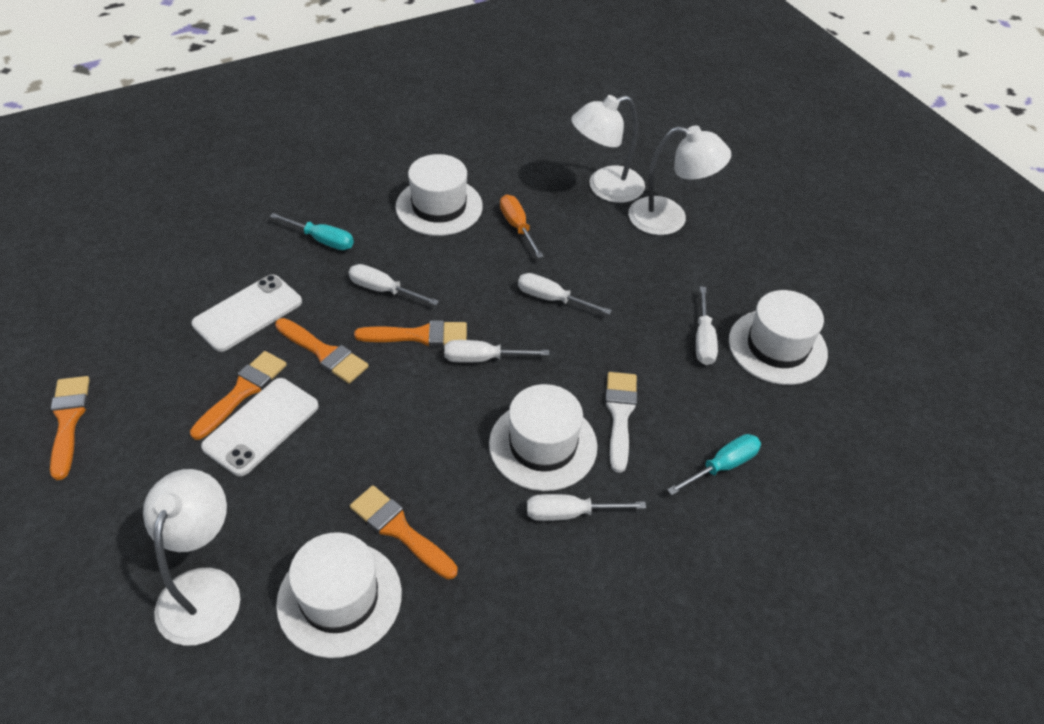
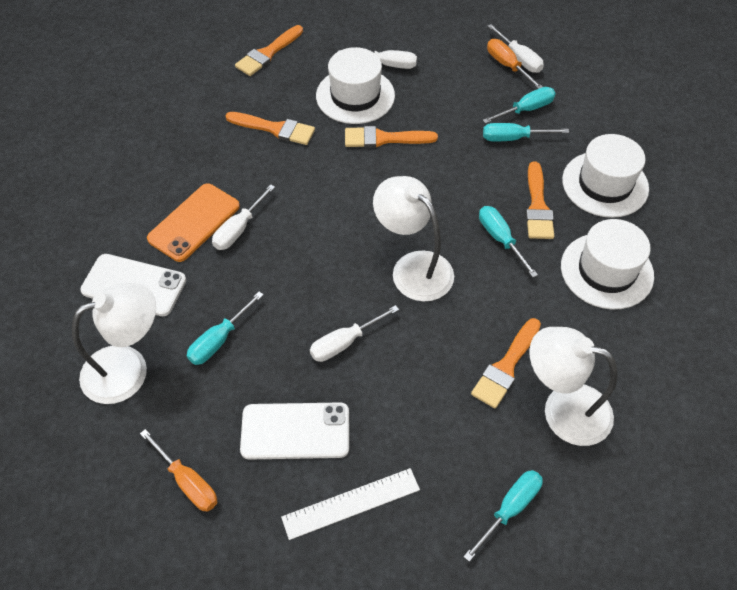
orange phone: 0 -> 1
orange screwdriver: 1 -> 2
turquoise screwdriver: 2 -> 5
white brush: 1 -> 0
white hat: 4 -> 3
white ruler: 0 -> 1
white screwdriver: 5 -> 4

